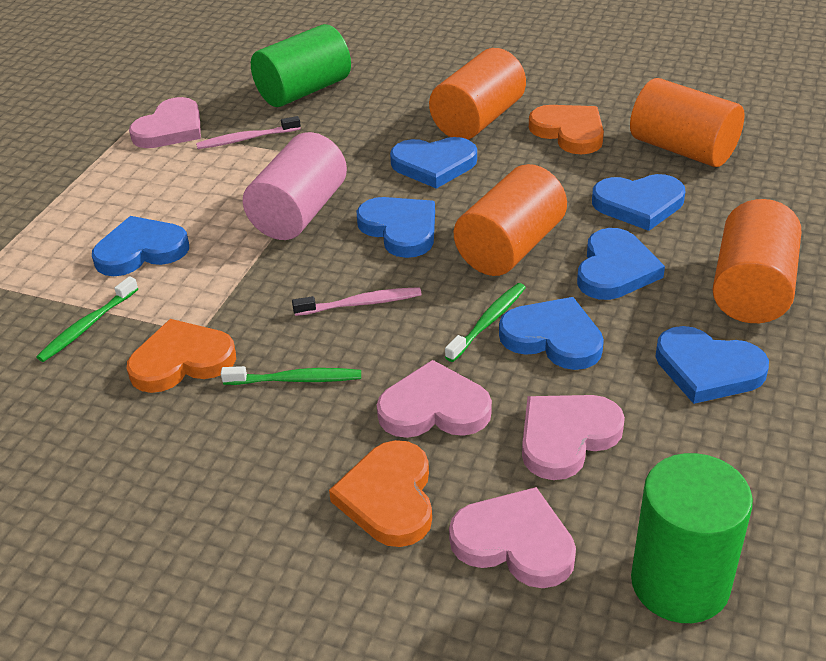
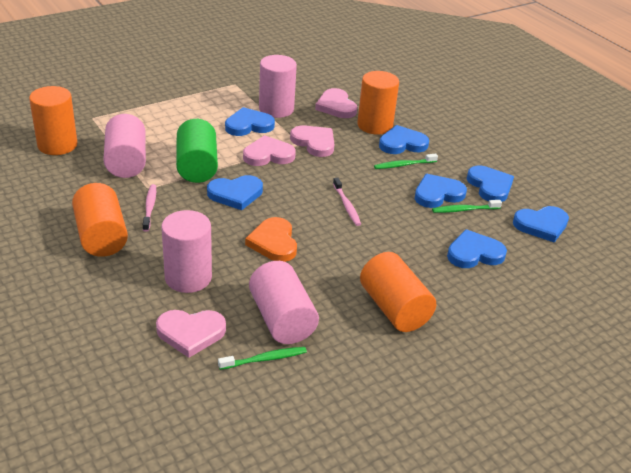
green cylinder: 2 -> 1
orange heart: 3 -> 1
pink cylinder: 1 -> 4

